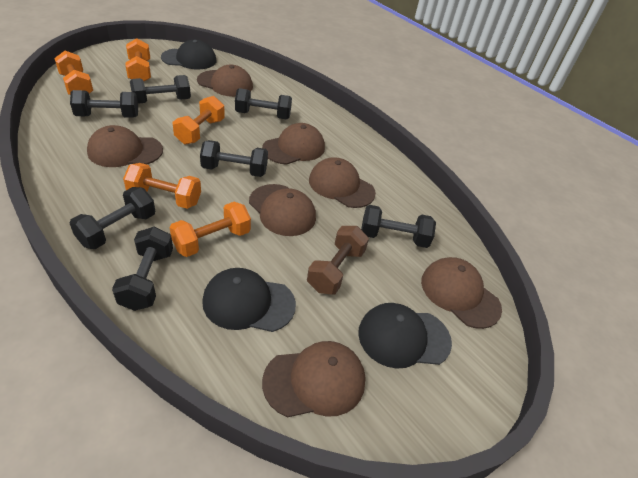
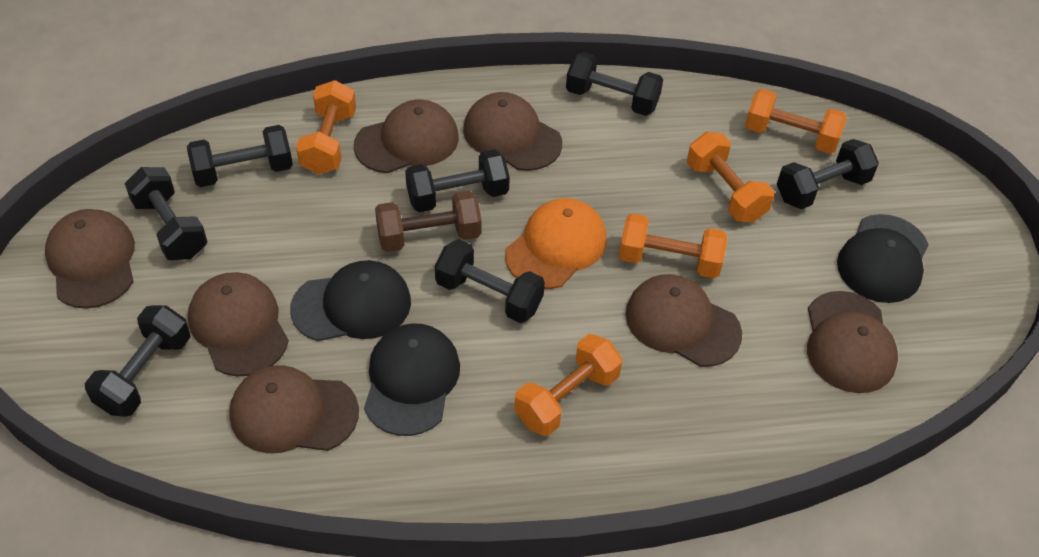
orange cap: 0 -> 1

